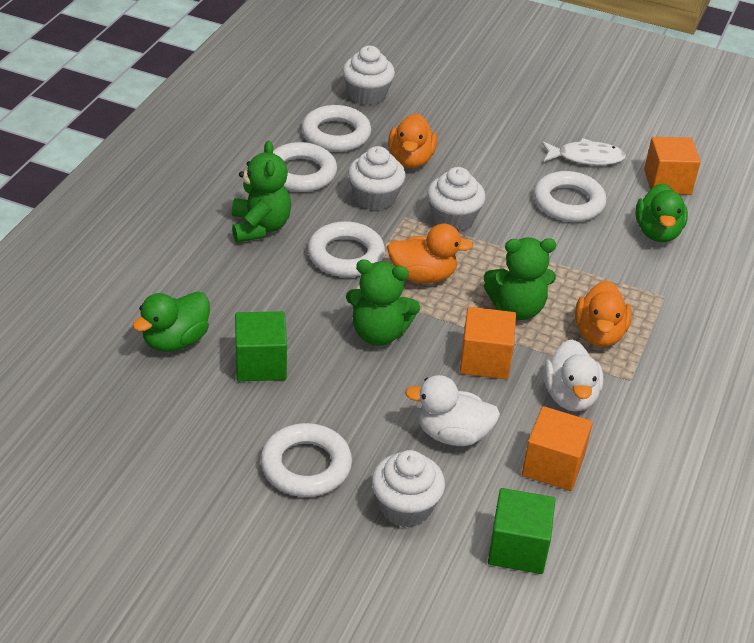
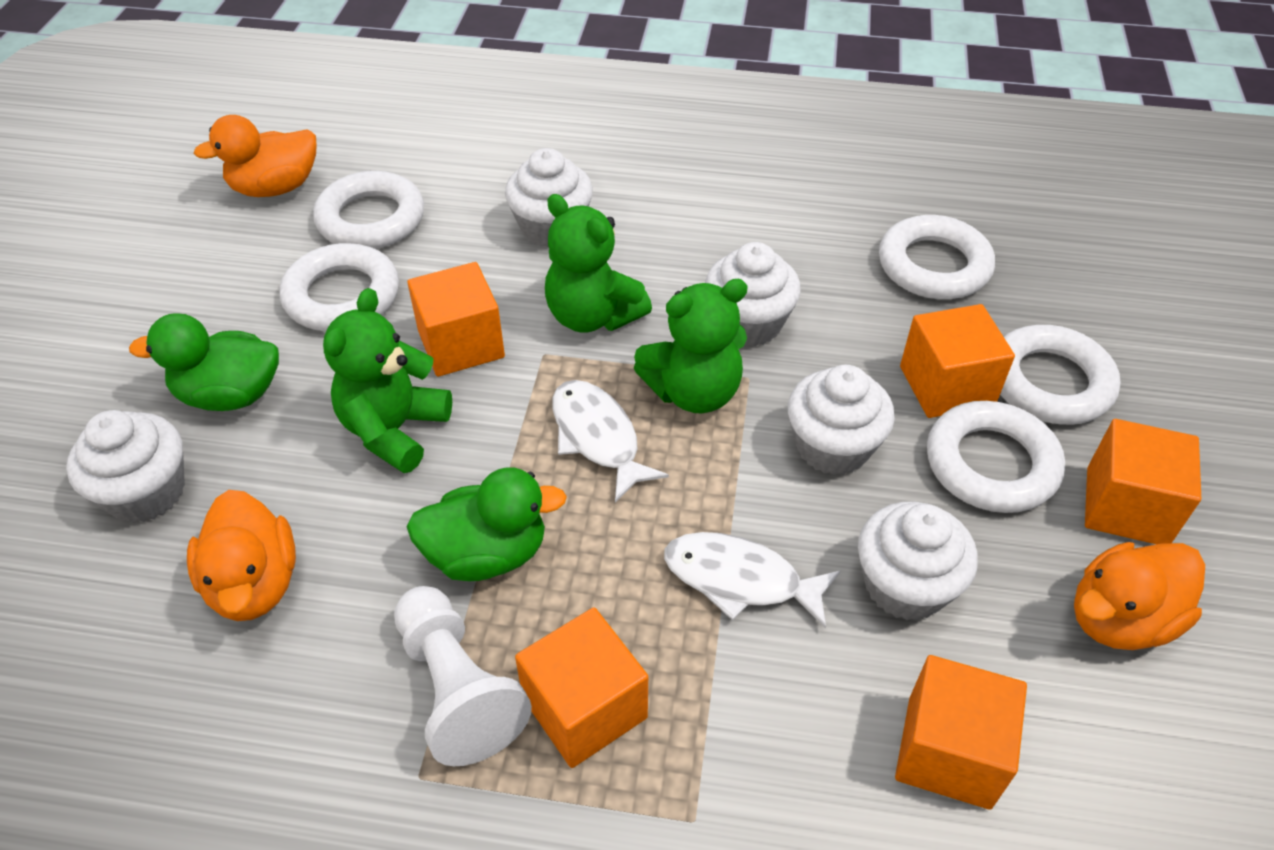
green cube: 2 -> 0
orange cube: 3 -> 5
white cupcake: 4 -> 5
white duck: 2 -> 0
white fish: 1 -> 2
white pawn: 0 -> 1

